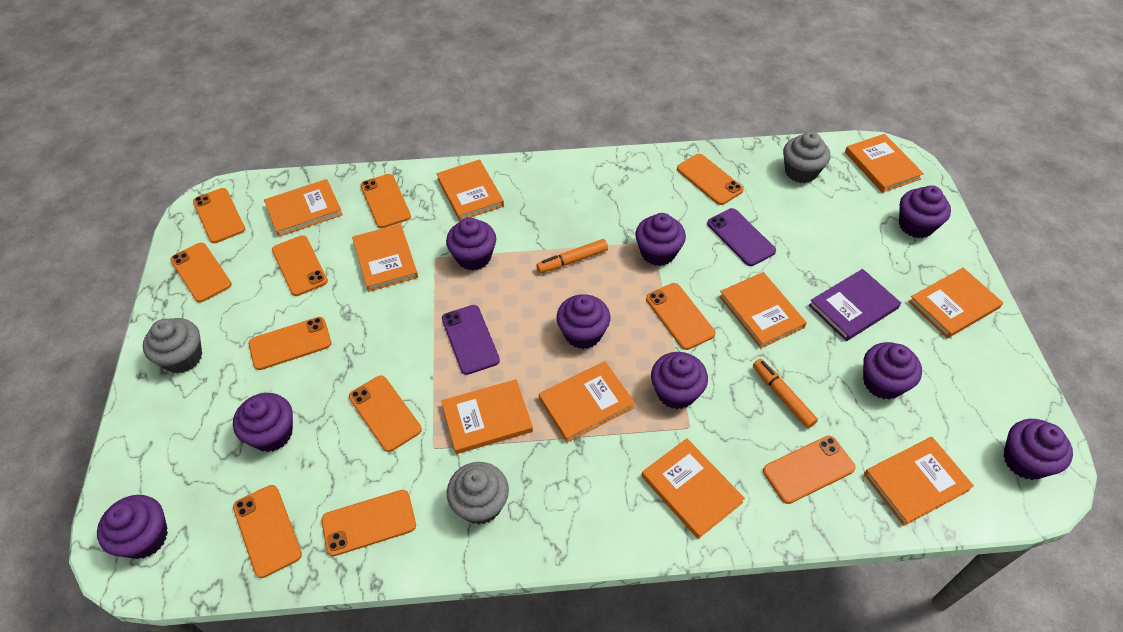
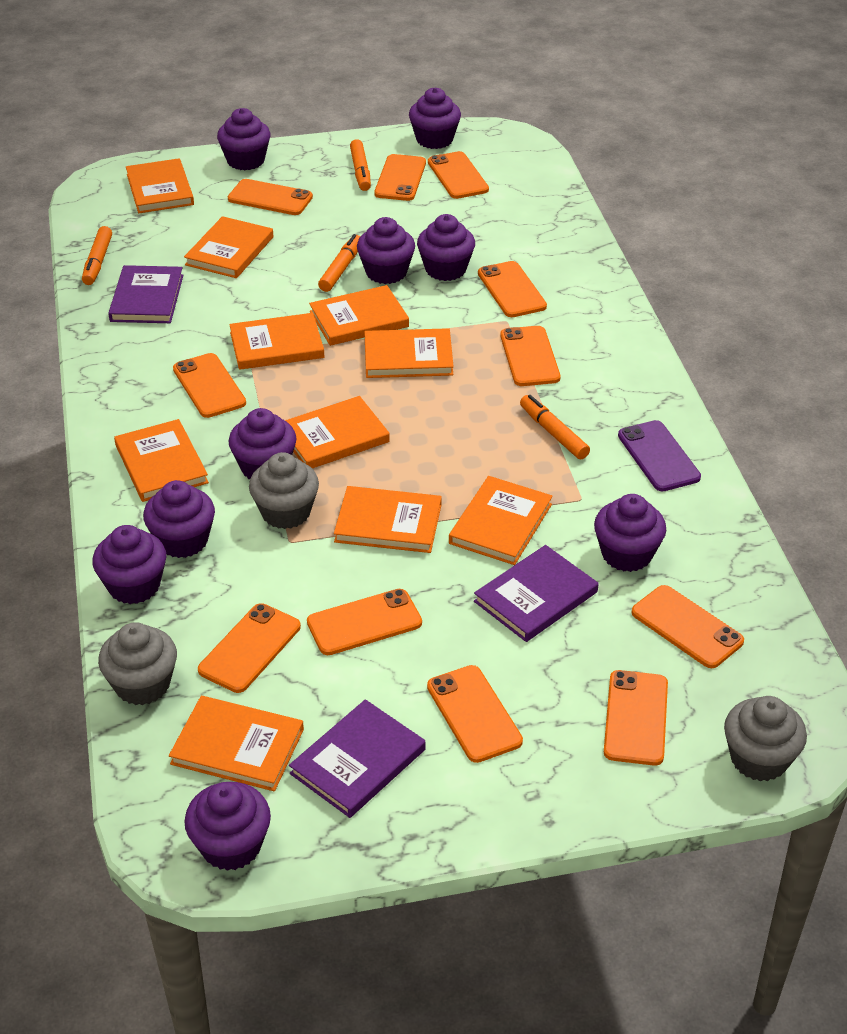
orange marker: 2 -> 4
purple book: 1 -> 3
purple phone: 2 -> 1

